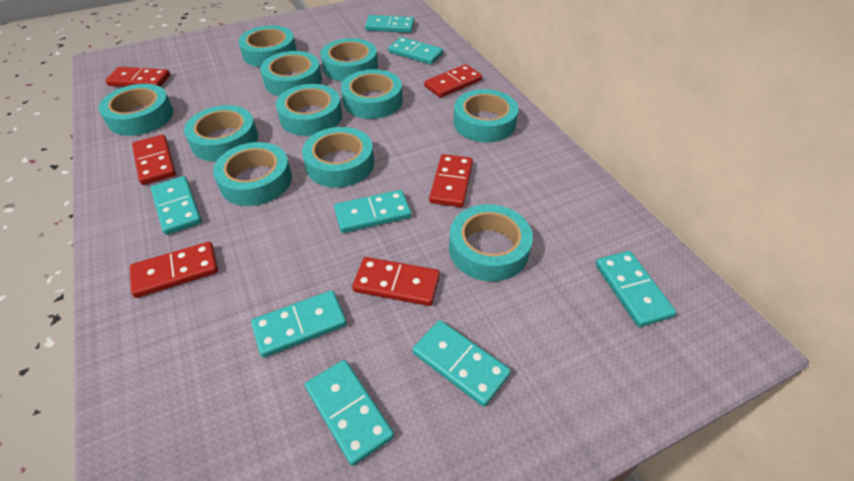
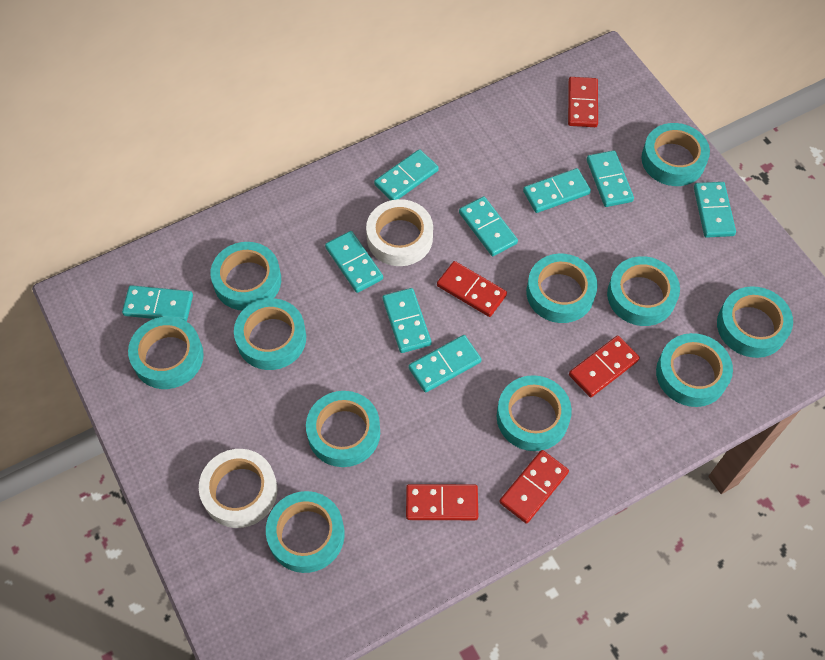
red domino: 6 -> 5
turquoise domino: 8 -> 9
white tape: 0 -> 2

